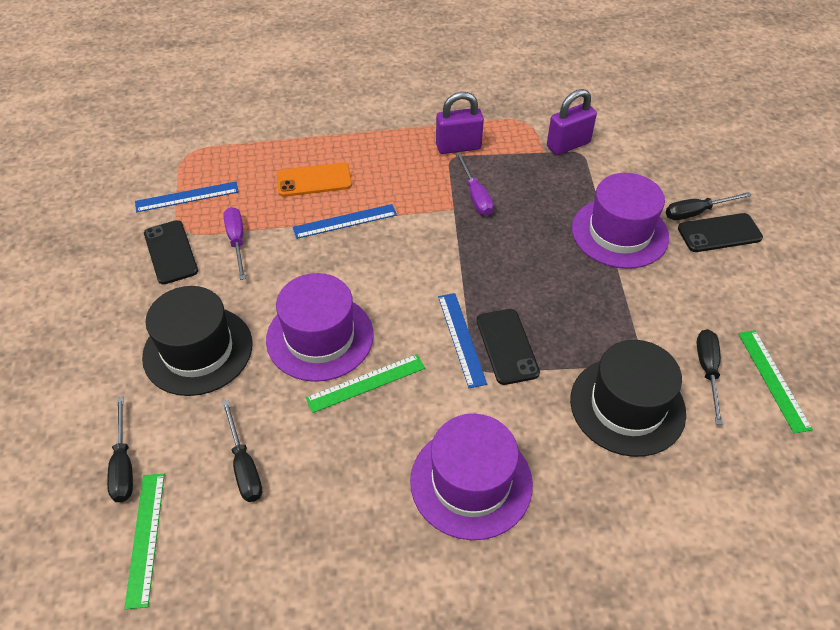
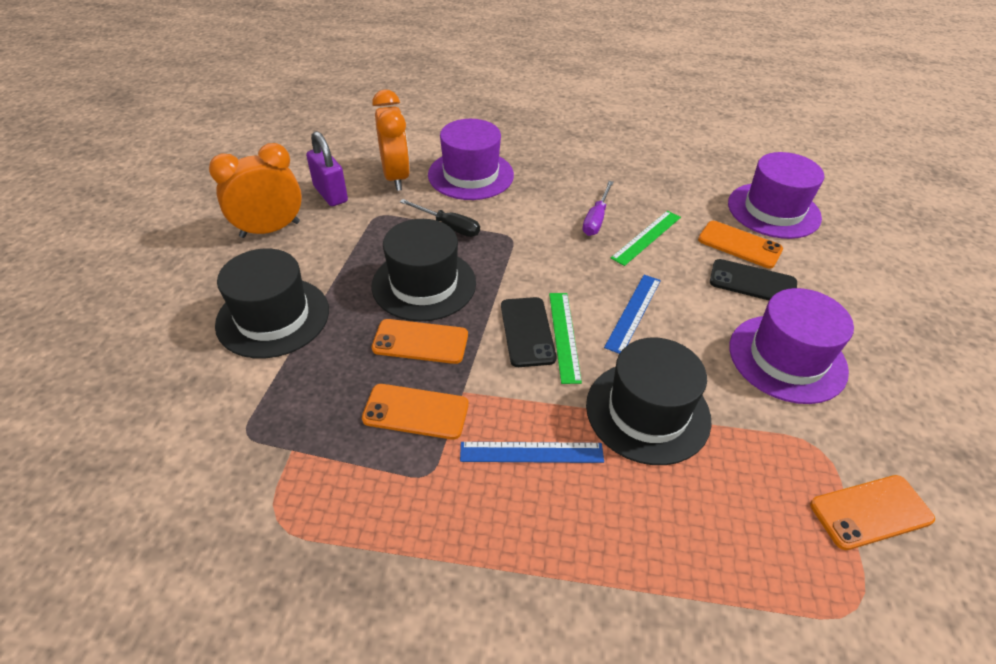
black hat: 2 -> 3
black phone: 3 -> 2
black screwdriver: 4 -> 1
blue ruler: 3 -> 2
green ruler: 3 -> 2
orange clock: 0 -> 2
orange phone: 1 -> 4
purple padlock: 2 -> 1
purple screwdriver: 2 -> 1

